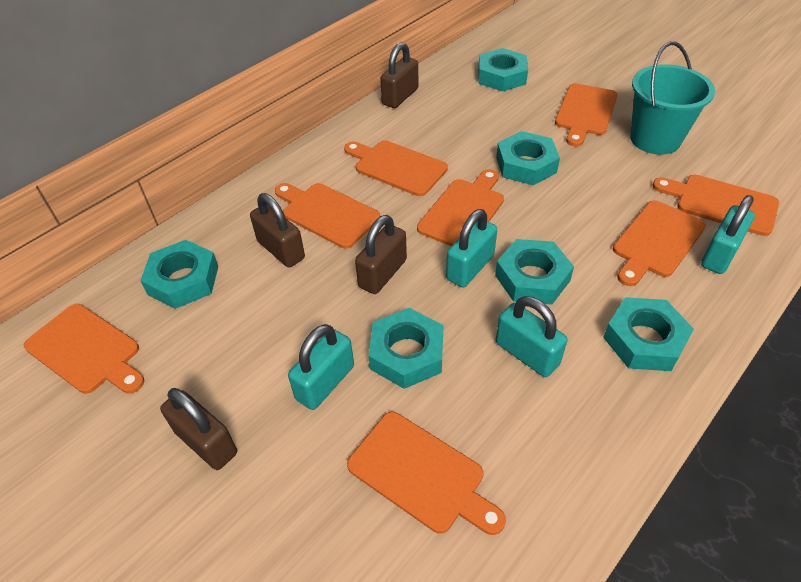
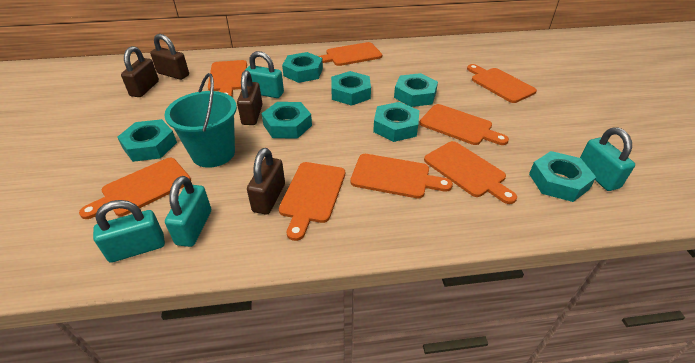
turquoise nut: 6 -> 7

